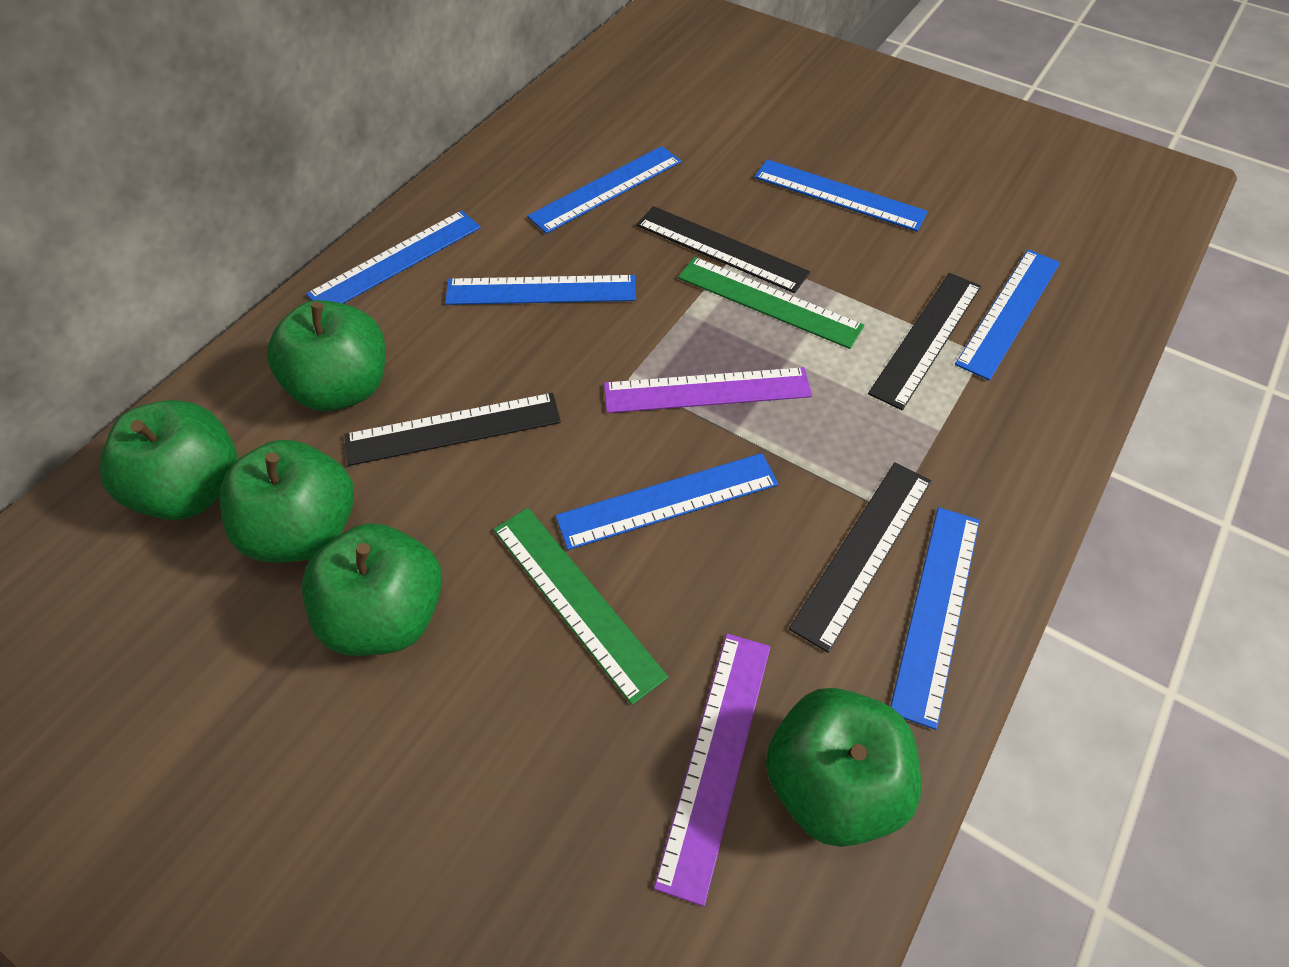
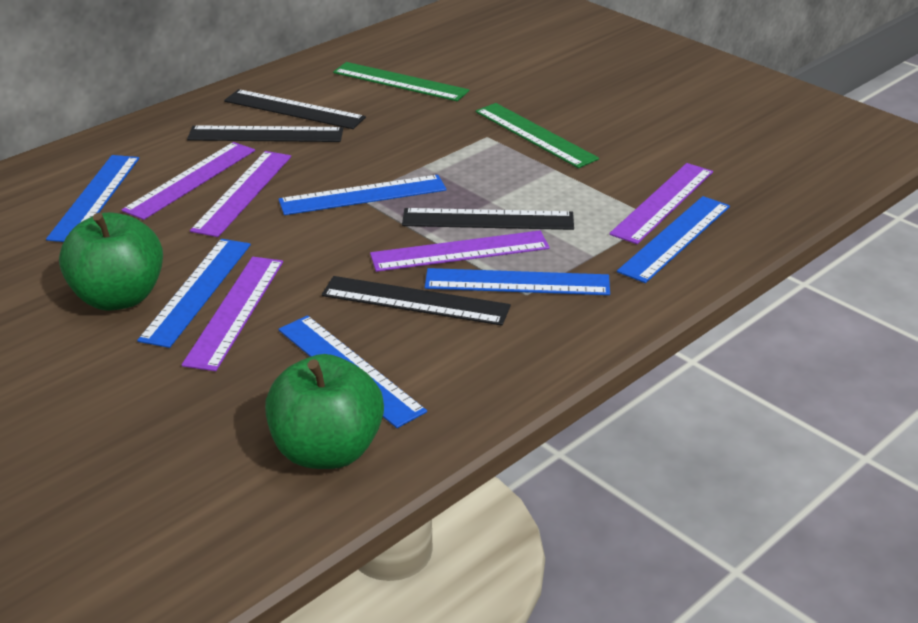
blue ruler: 7 -> 6
green apple: 5 -> 2
purple ruler: 2 -> 5

